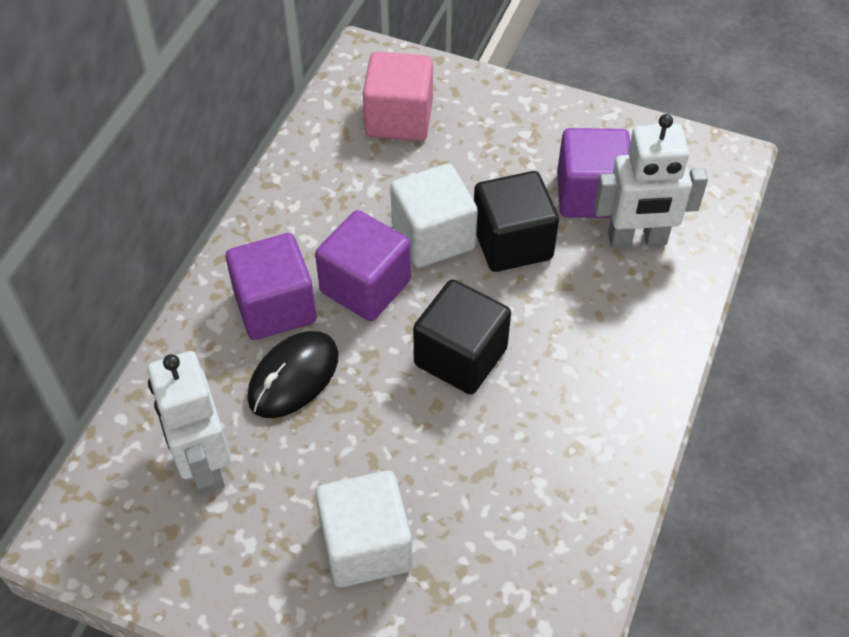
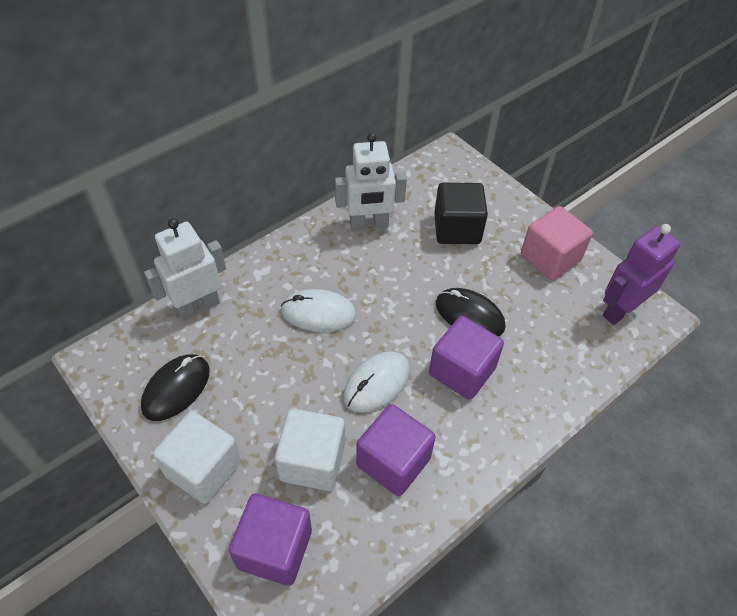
black cube: 2 -> 1
black mouse: 1 -> 2
purple robot: 0 -> 1
white mouse: 0 -> 2

